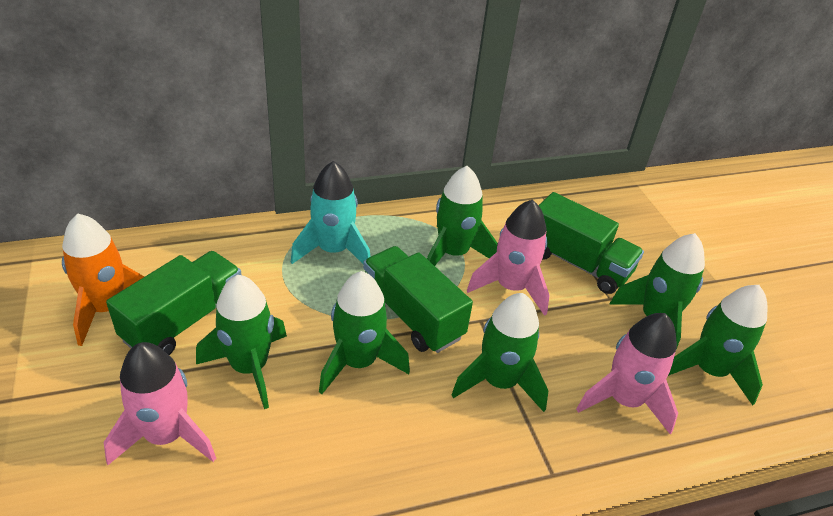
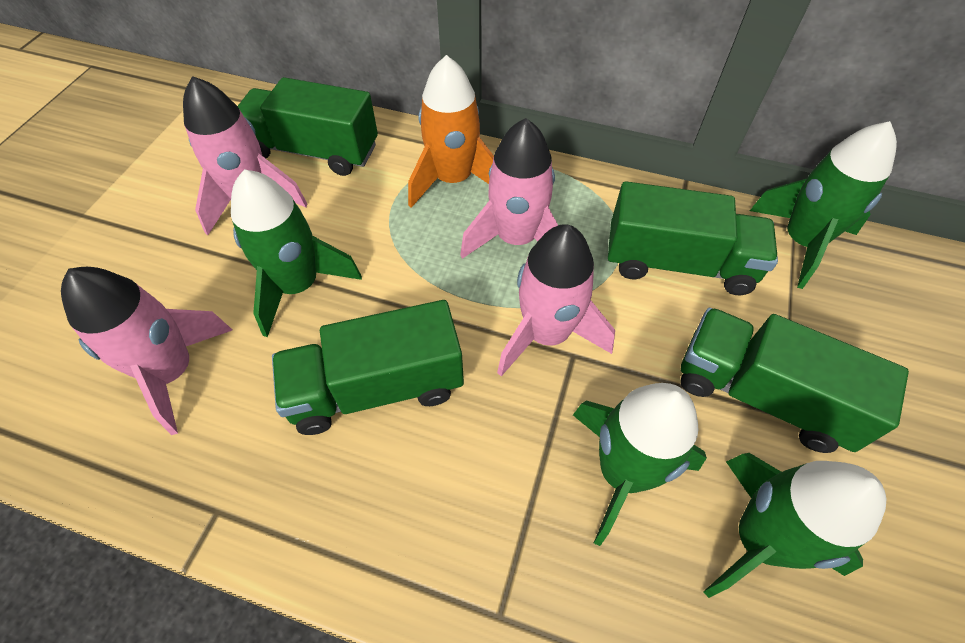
green rocket: 6 -> 4
green truck: 3 -> 4
pink rocket: 3 -> 4
turquoise rocket: 1 -> 0

